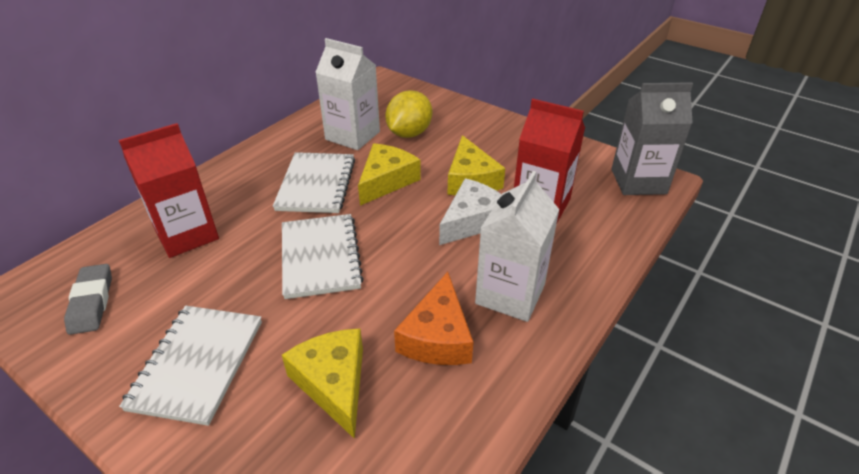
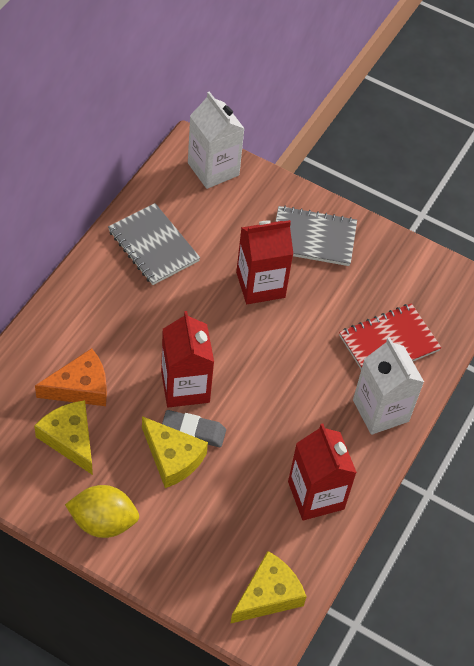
grey carton: 1 -> 0
grey notebook: 0 -> 2
red carton: 2 -> 3
red notebook: 0 -> 1
white cheese: 1 -> 0
white notebook: 3 -> 0

